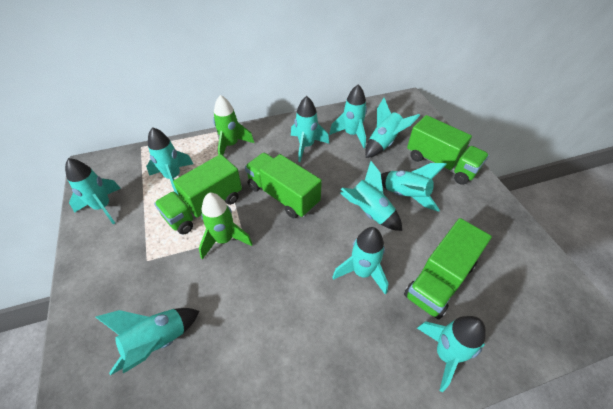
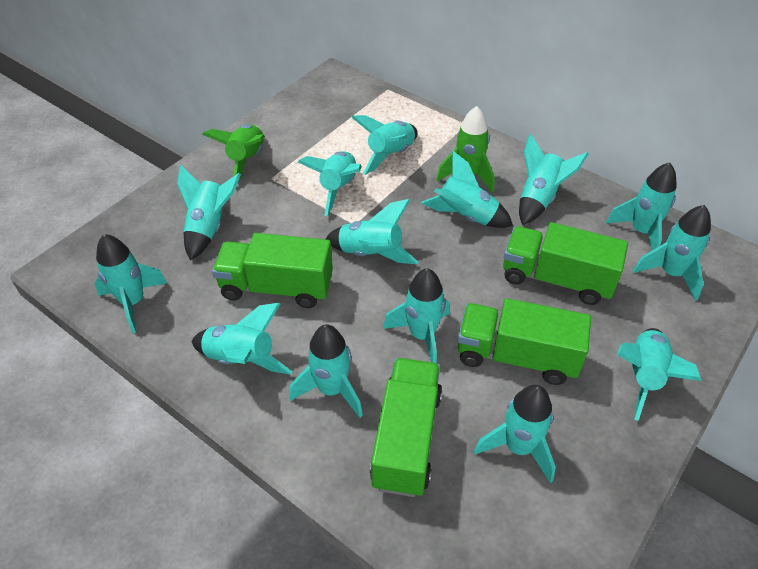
turquoise rocket: 10 -> 14

